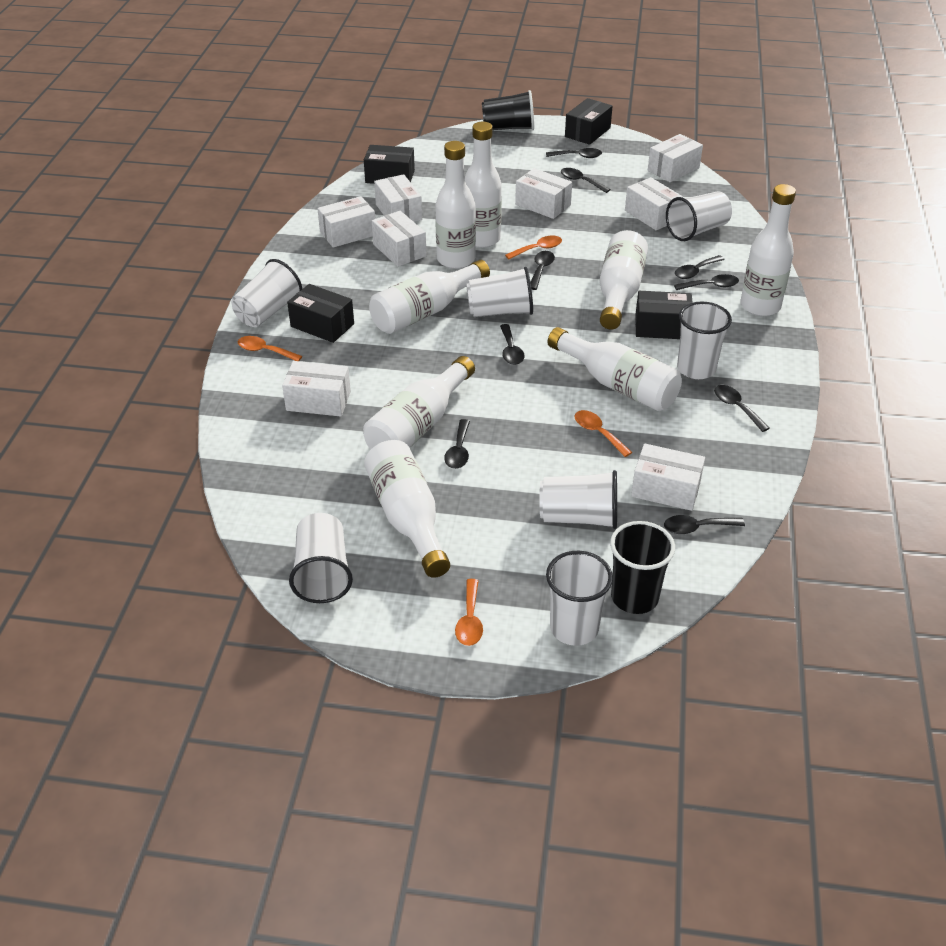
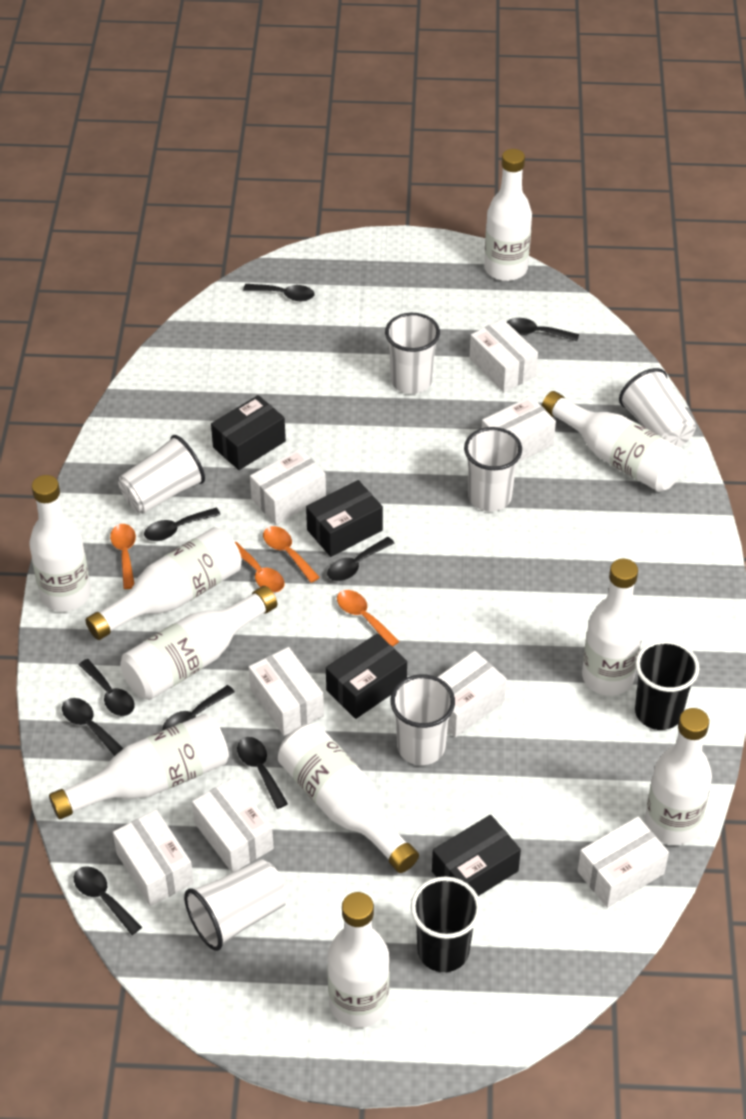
white bottle: 8 -> 10
white cup: 7 -> 6

